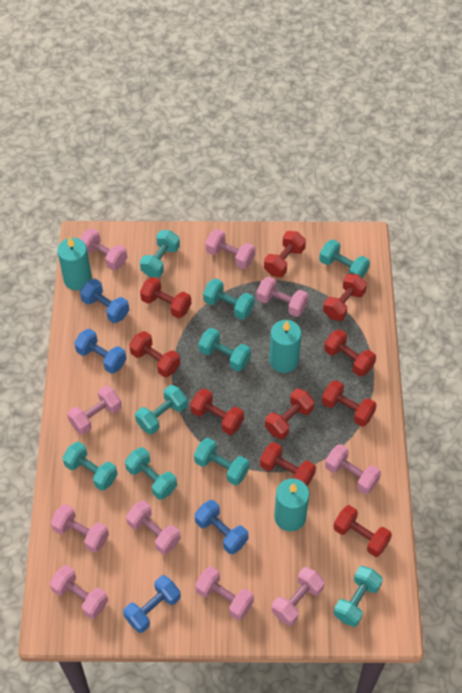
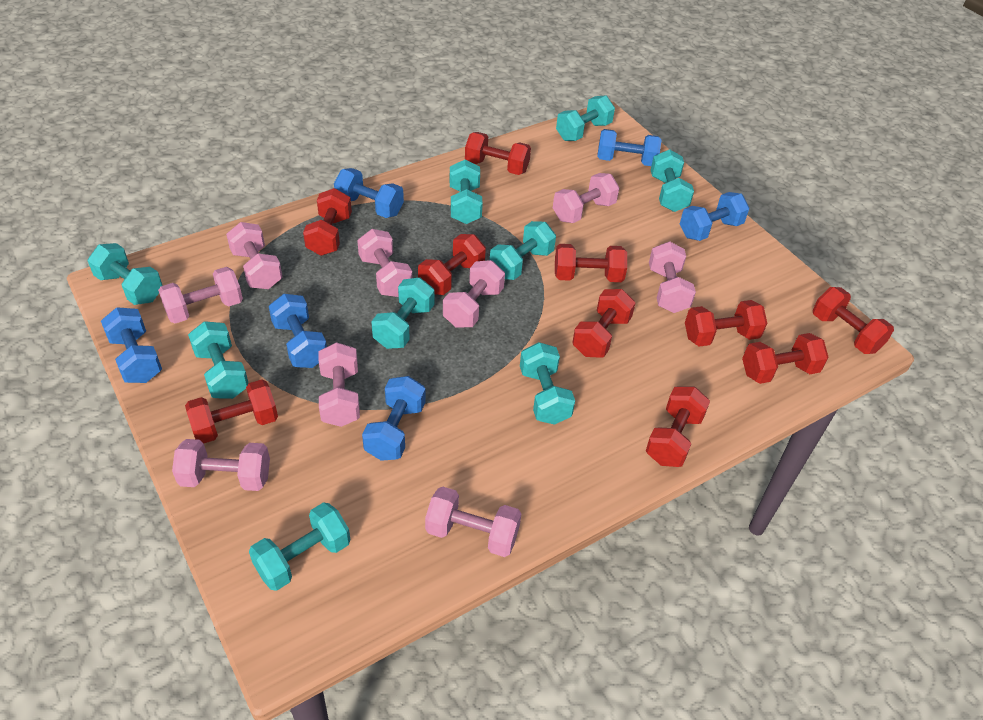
blue dumbbell: 4 -> 6
pink dumbbell: 10 -> 9
turquoise candle: 3 -> 0

